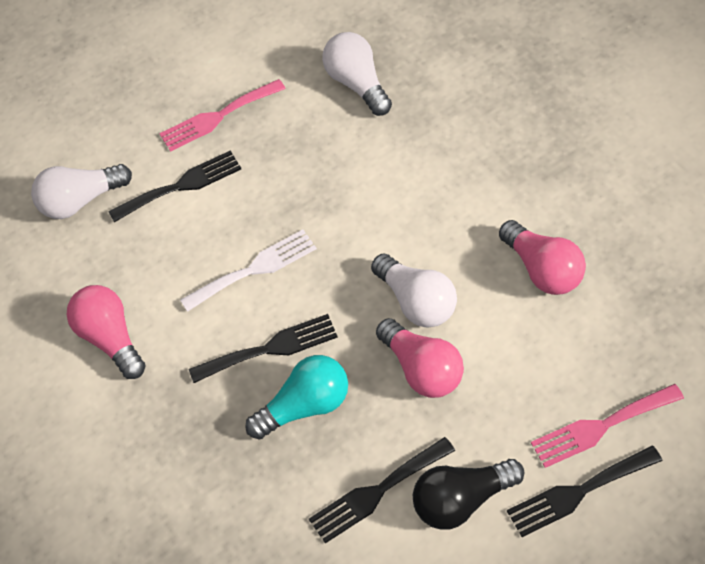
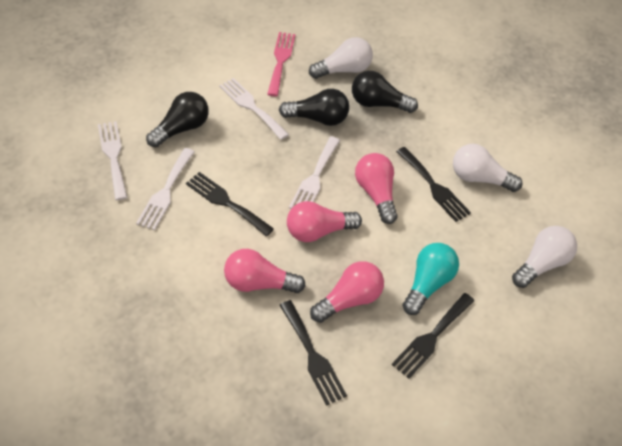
black light bulb: 1 -> 3
pink fork: 2 -> 1
pink light bulb: 3 -> 4
white fork: 1 -> 4

